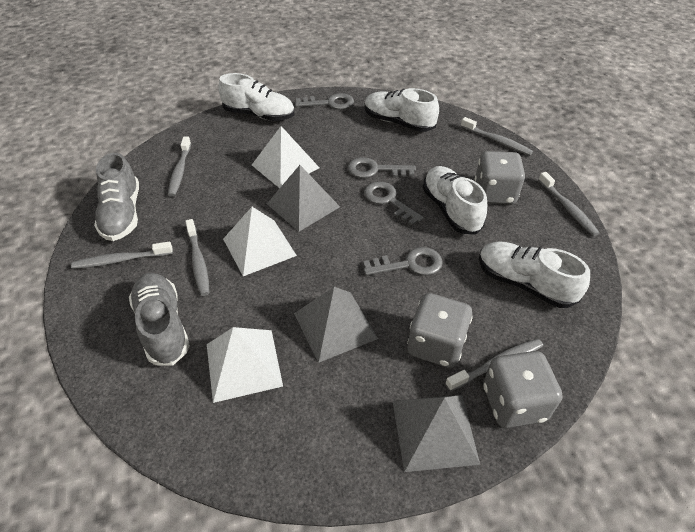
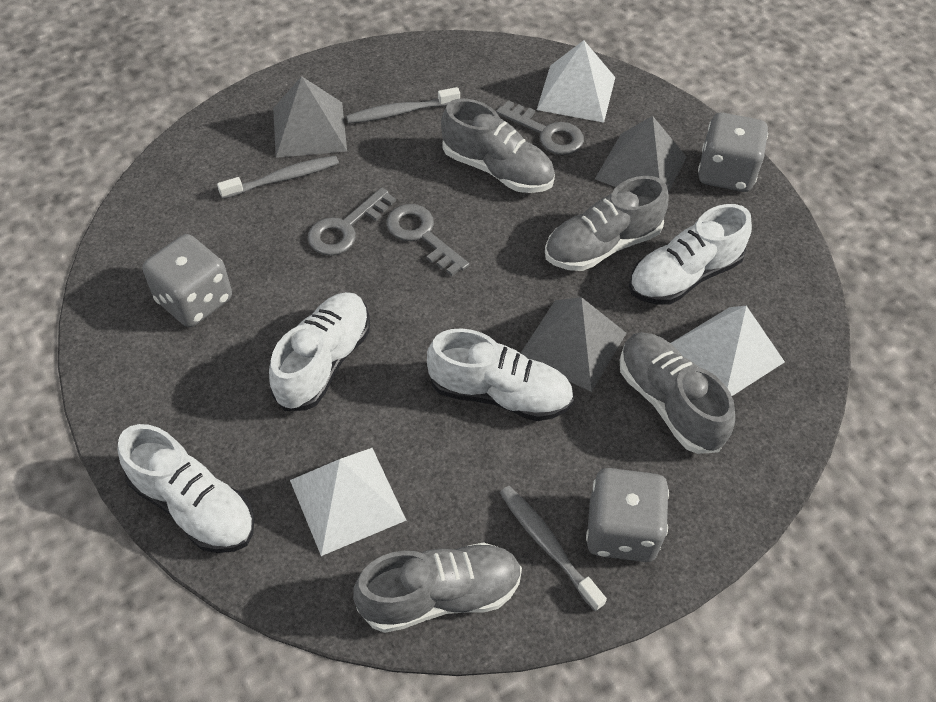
grey key: 4 -> 3
grey shoe: 2 -> 4
grey toothbrush: 6 -> 3

